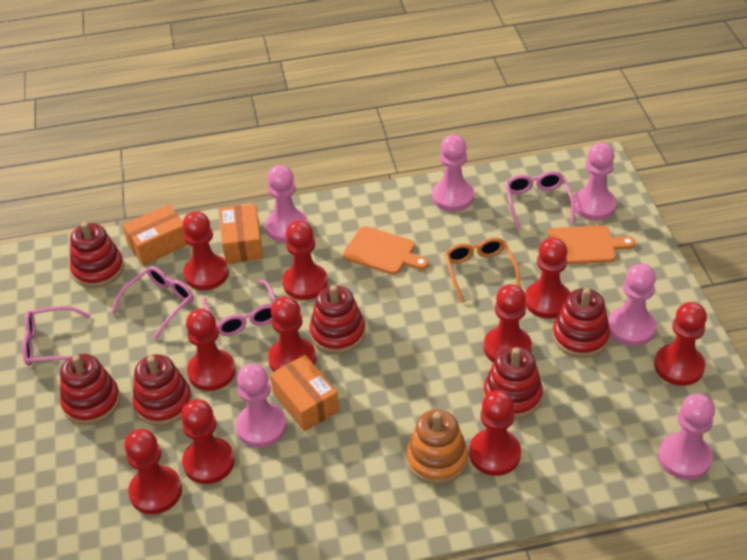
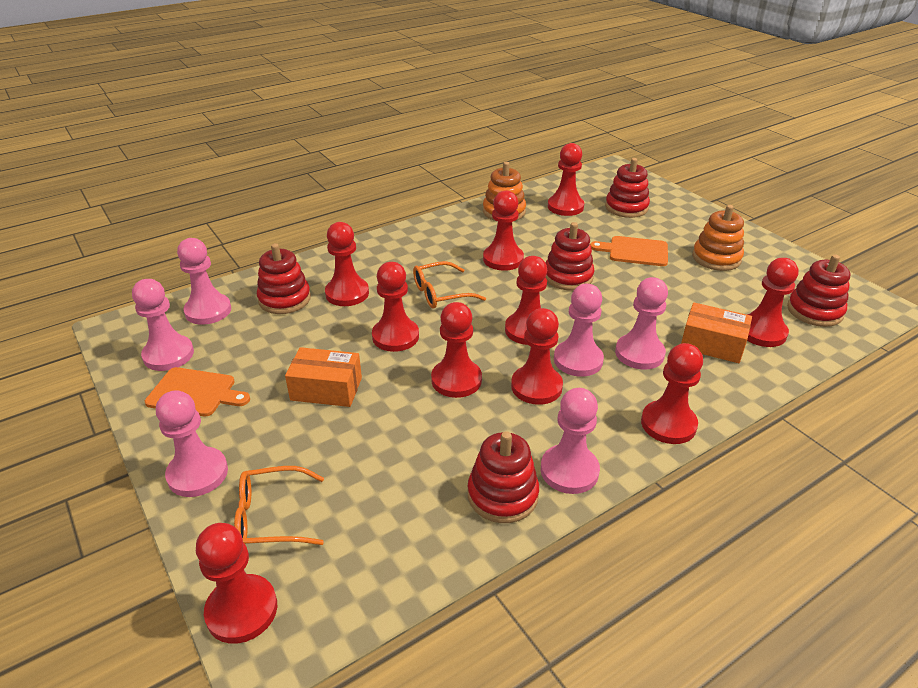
orange box: 3 -> 2
orange glasses: 1 -> 2
orange stacking toy: 1 -> 2
pink glasses: 4 -> 0
red stacking toy: 6 -> 5

